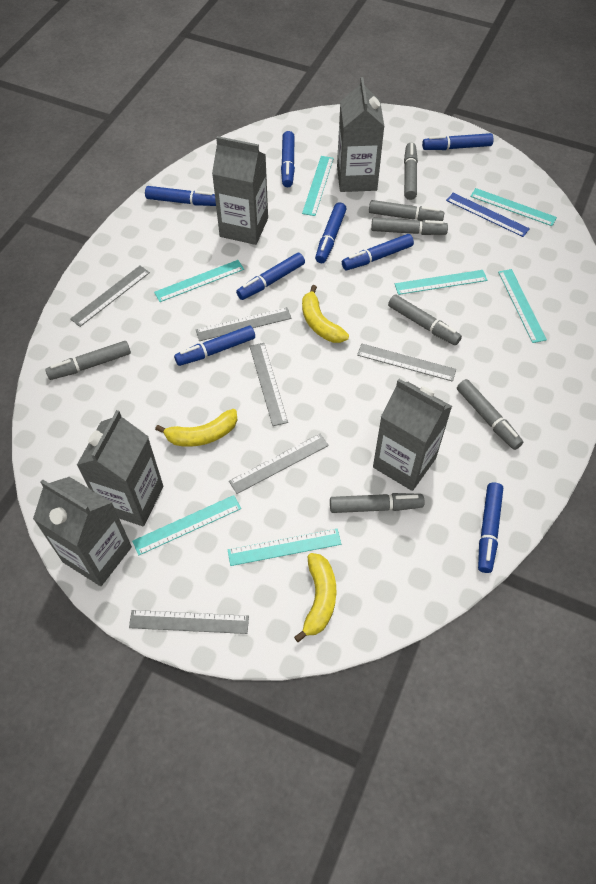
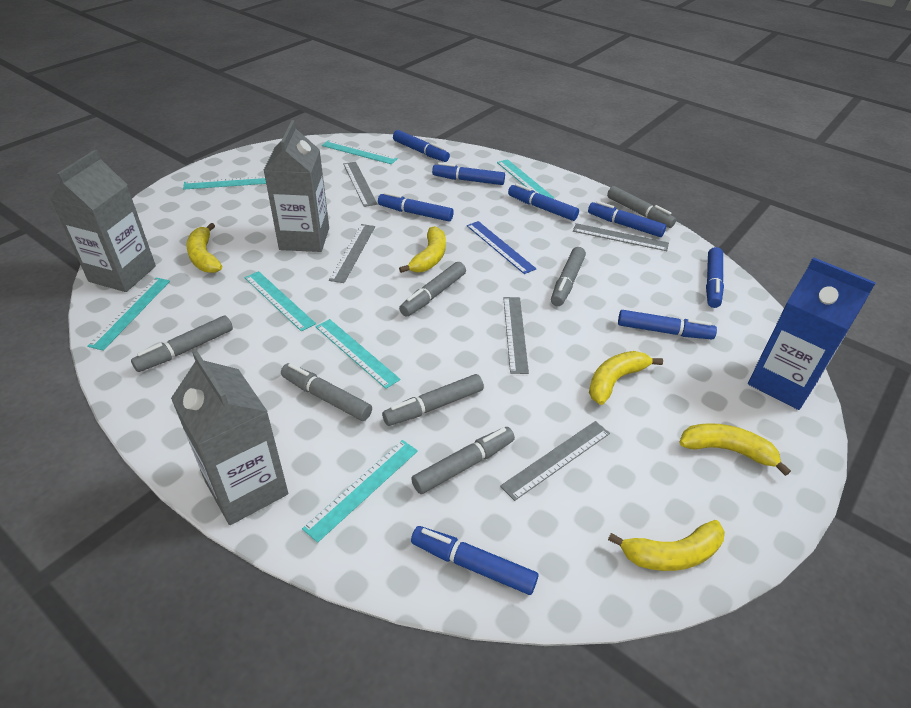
blue carton: 0 -> 1
grey carton: 5 -> 3
grey ruler: 6 -> 5
yellow banana: 3 -> 5

